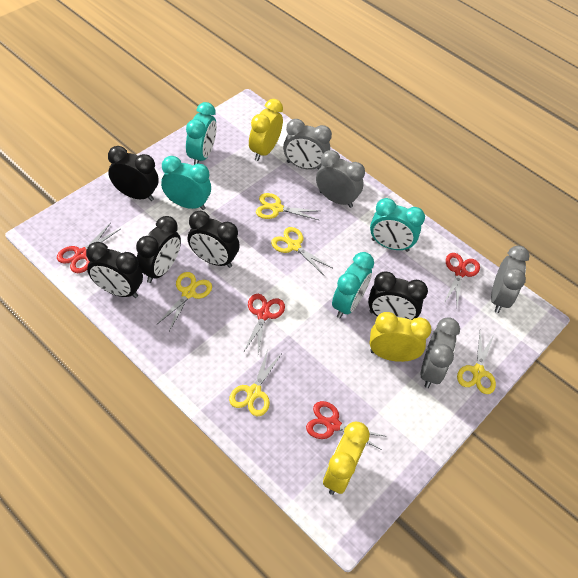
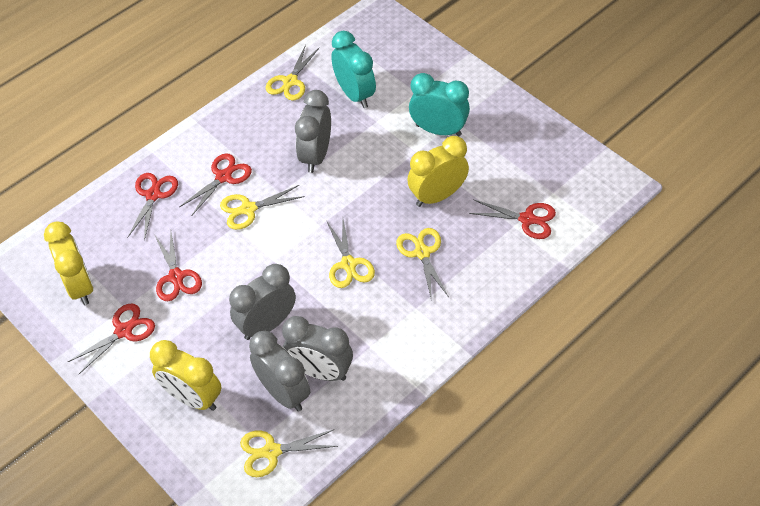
black clock: 5 -> 0
red scissors: 4 -> 5
turquoise clock: 4 -> 2

